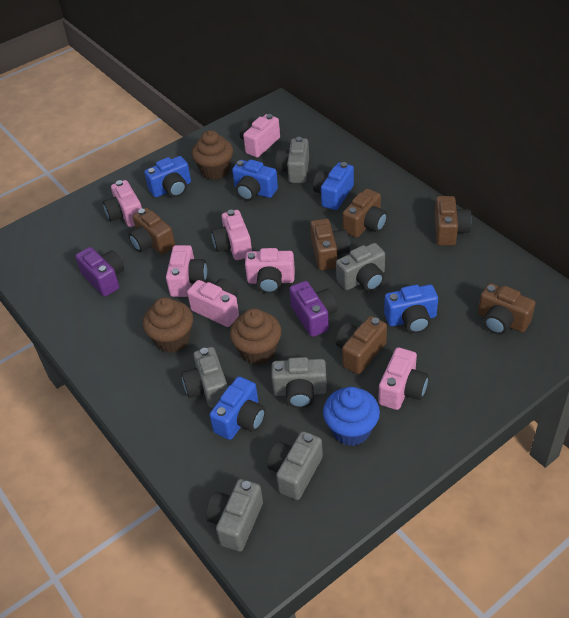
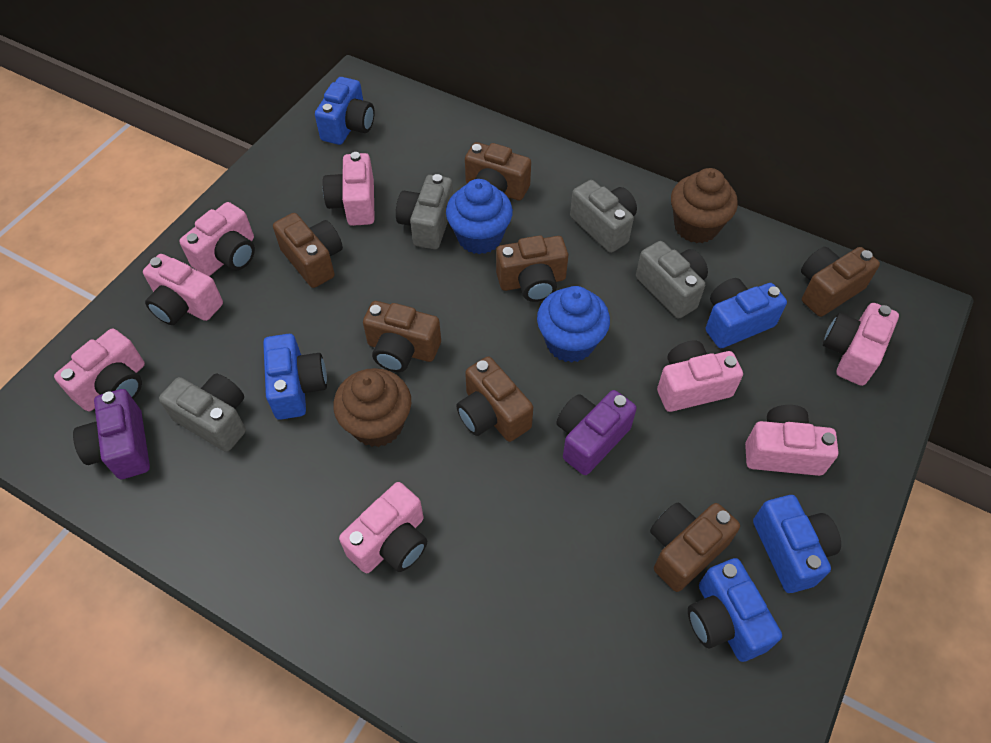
blue cupcake: 1 -> 2
brown camera: 6 -> 7
brown cupcake: 3 -> 2
grey camera: 6 -> 4
pink camera: 7 -> 8

